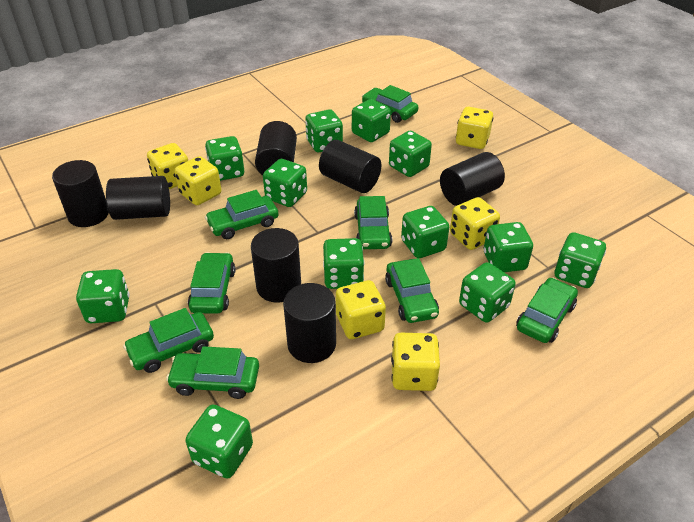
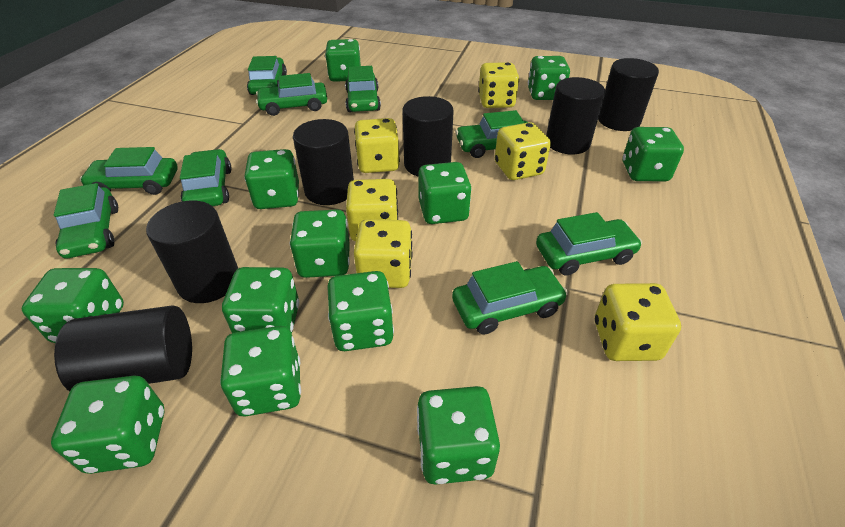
black cylinder: 7 -> 6
green car: 8 -> 9

